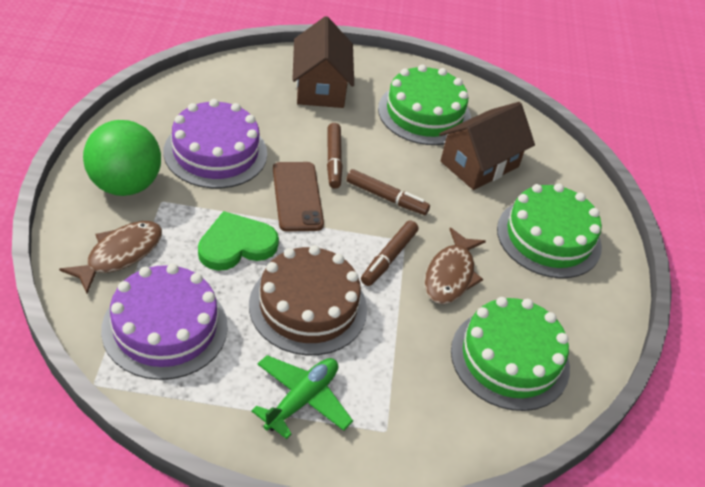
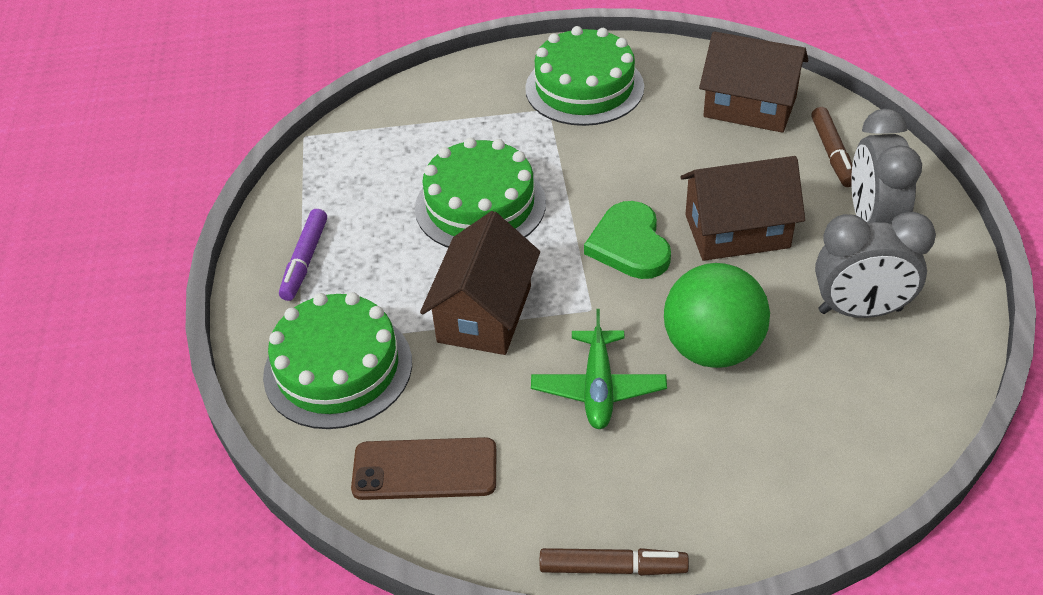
brown cake: 1 -> 0
brown fish: 2 -> 0
brown house: 2 -> 3
brown marker: 3 -> 2
grey clock: 0 -> 2
purple cake: 2 -> 0
purple marker: 0 -> 1

